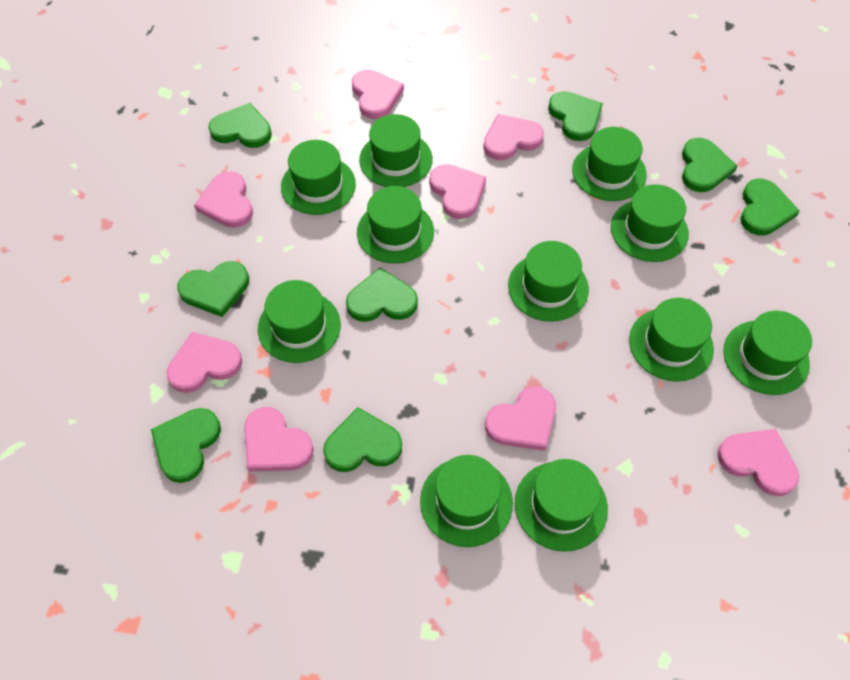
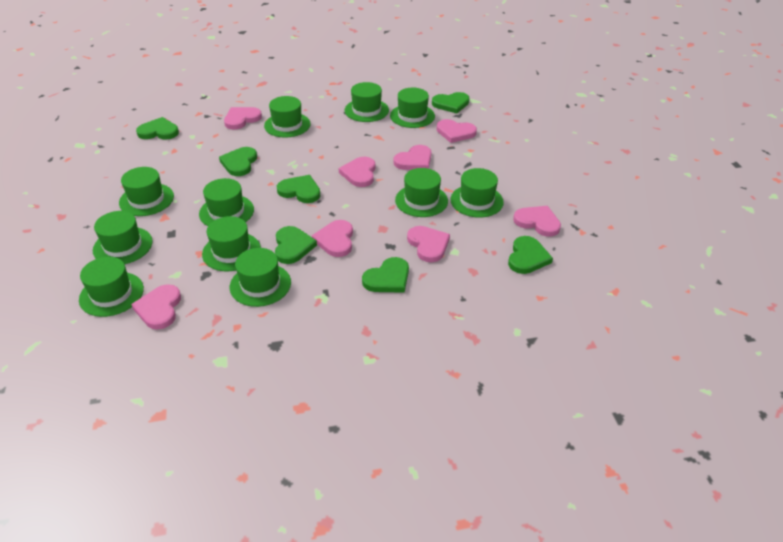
green heart: 8 -> 7

